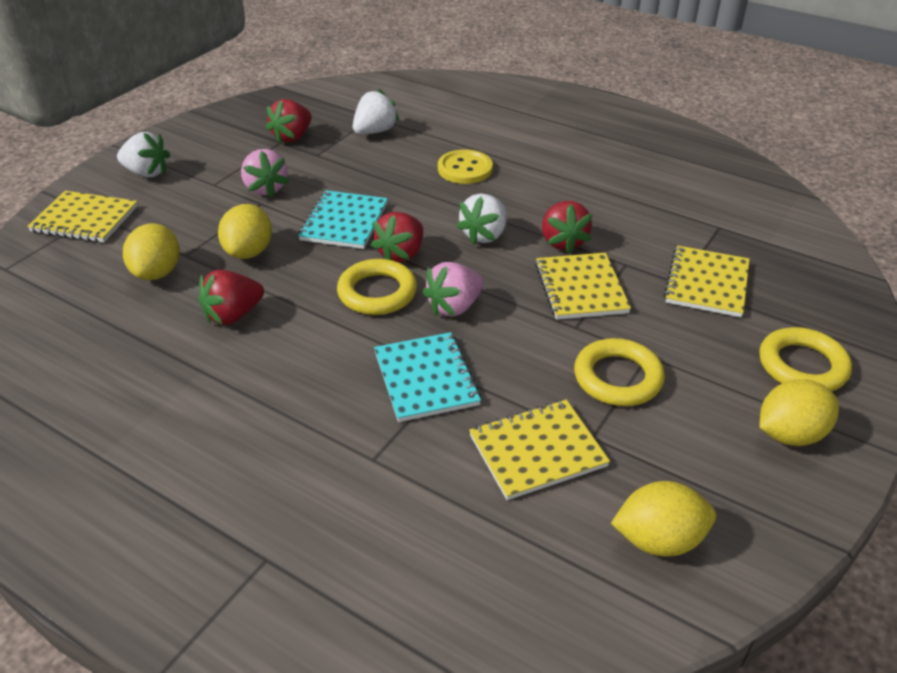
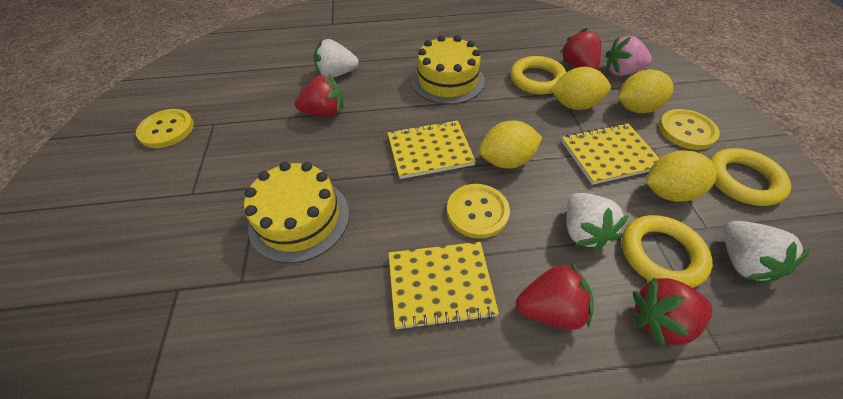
pink strawberry: 2 -> 1
turquoise notebook: 2 -> 0
yellow button: 1 -> 3
yellow cake: 0 -> 2
yellow notebook: 4 -> 3

